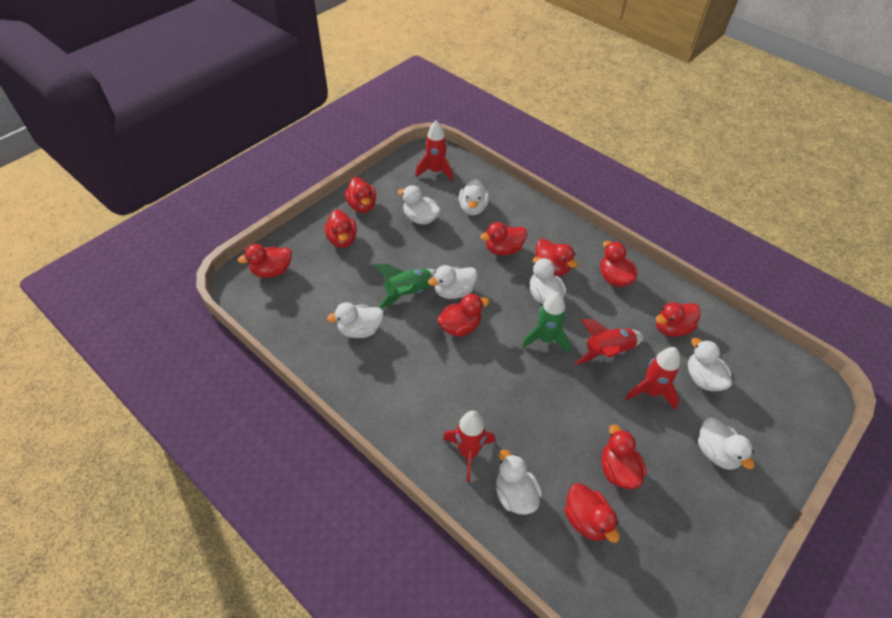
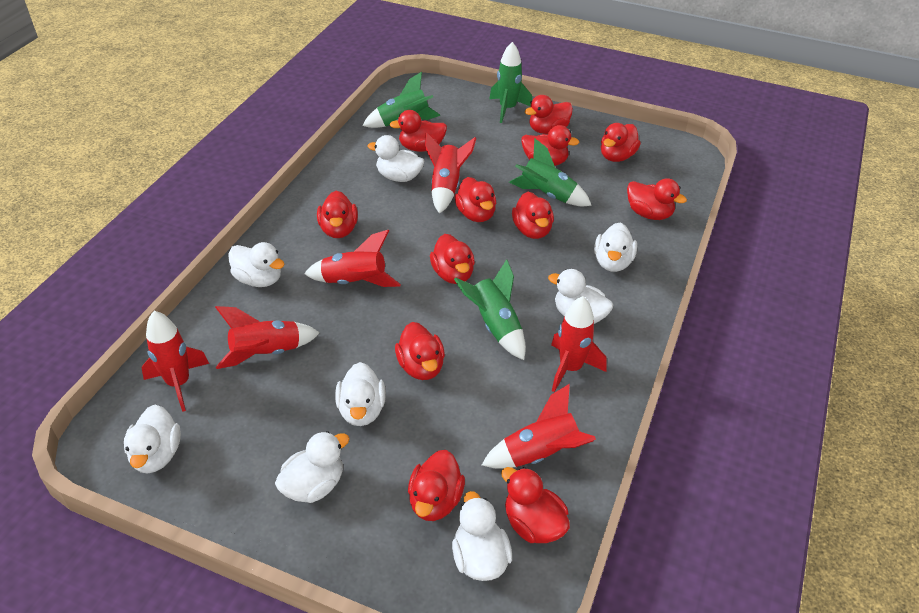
green rocket: 2 -> 4
red duck: 10 -> 12
red rocket: 4 -> 6

